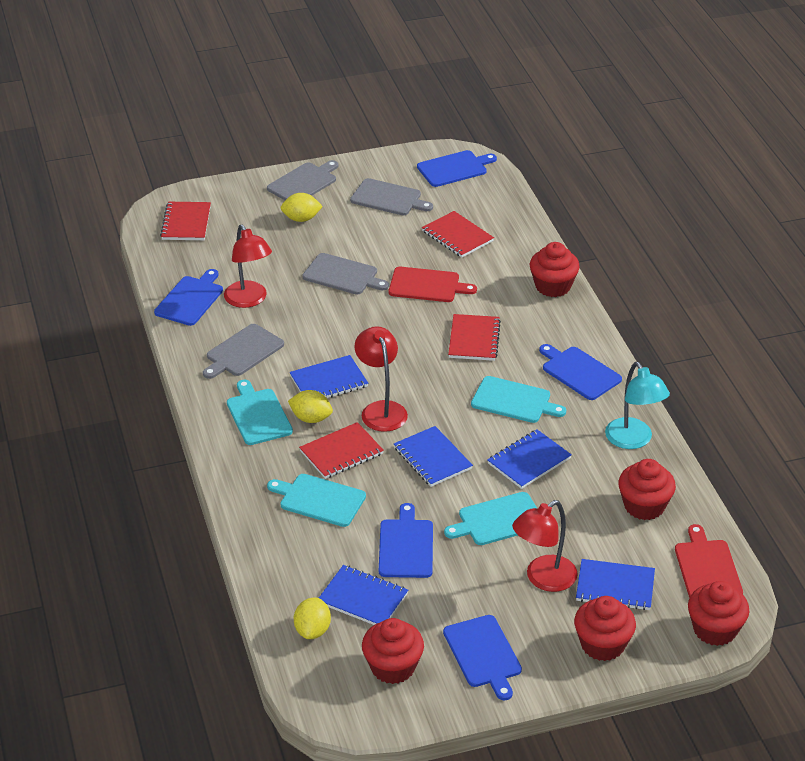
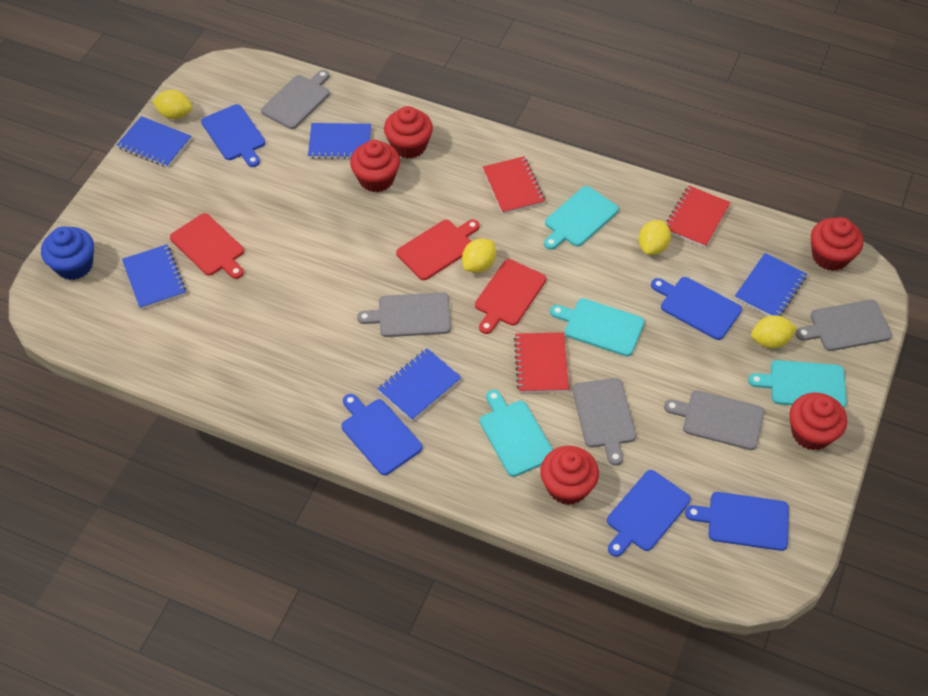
blue cupcake: 0 -> 1
grey cutting board: 4 -> 5
red cutting board: 2 -> 3
red lamp: 3 -> 0
red notebook: 4 -> 3
turquoise lamp: 1 -> 0
yellow lemon: 3 -> 4

